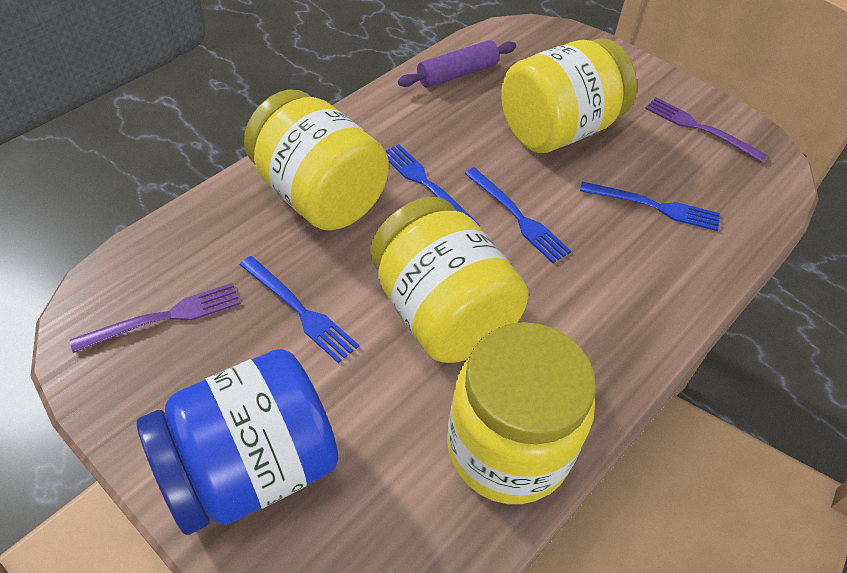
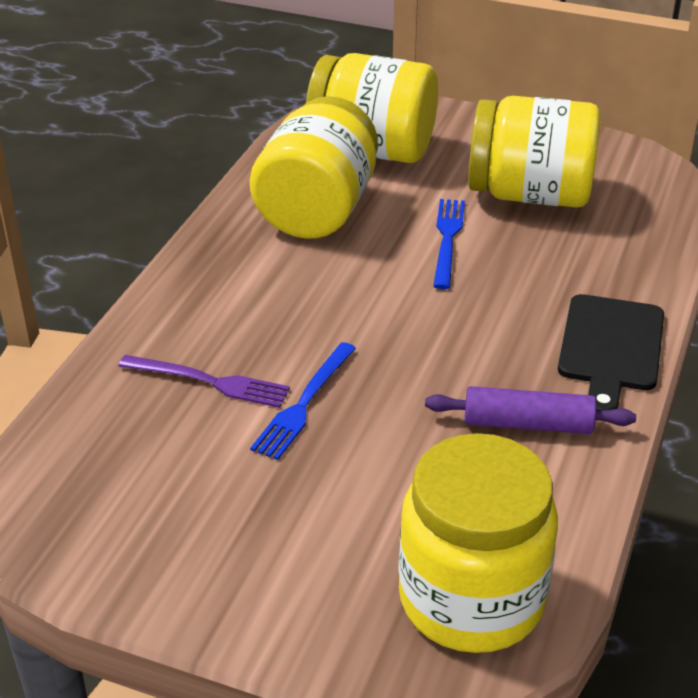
black cutting board: 0 -> 1
blue fork: 4 -> 2
blue jar: 1 -> 0
purple fork: 2 -> 1

